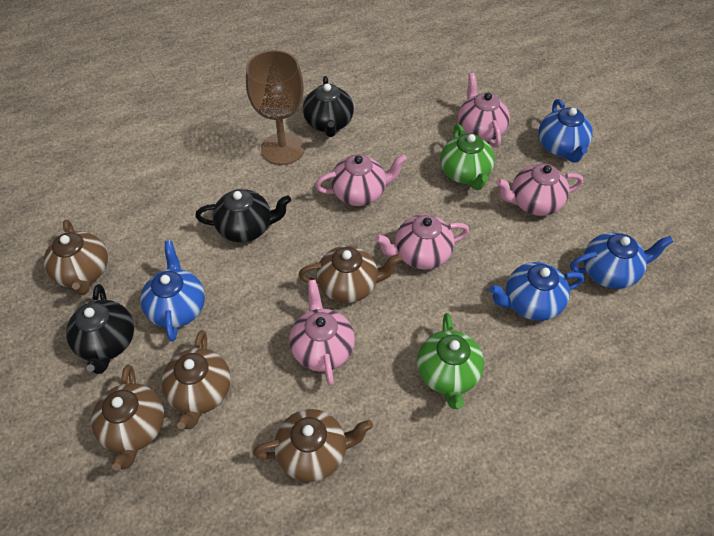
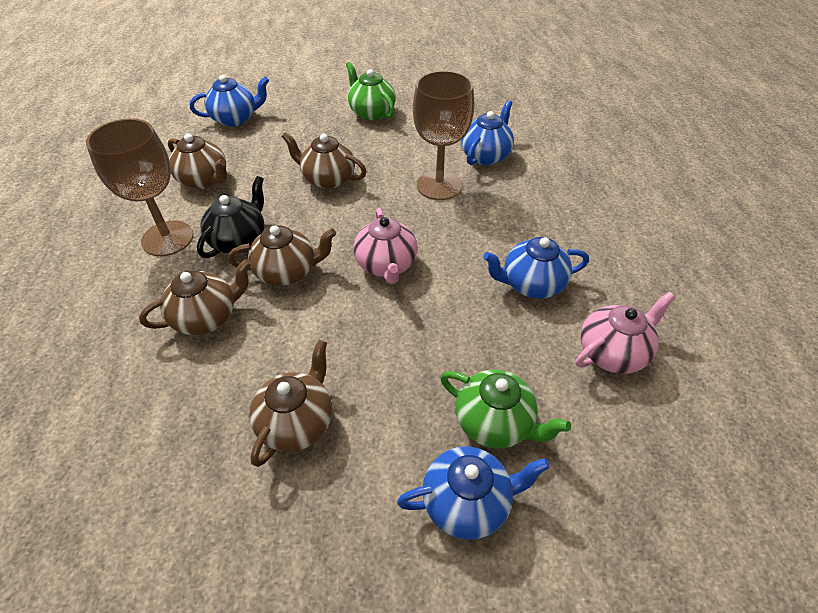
black teapot: 3 -> 1
brown goblet: 1 -> 2
pink teapot: 5 -> 2

